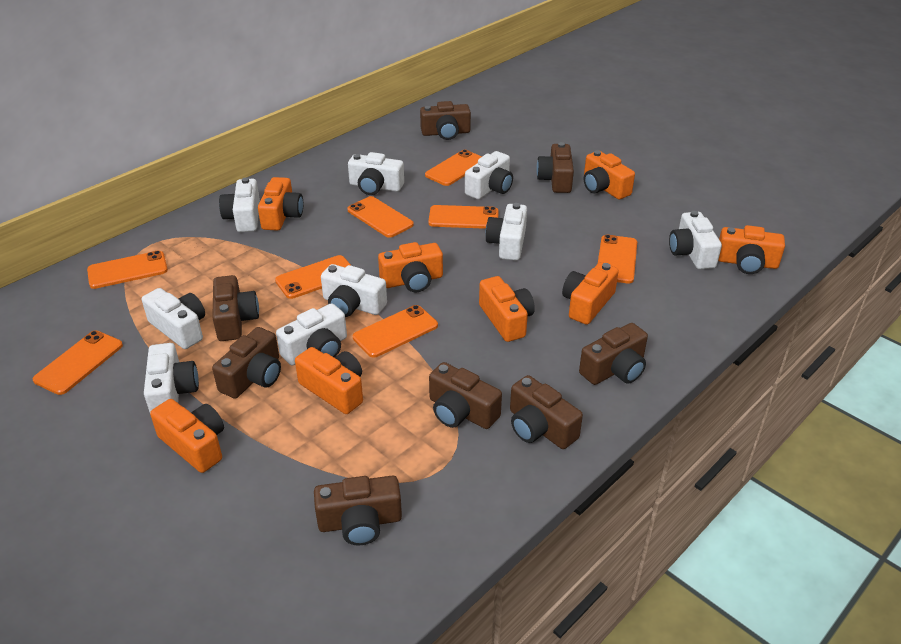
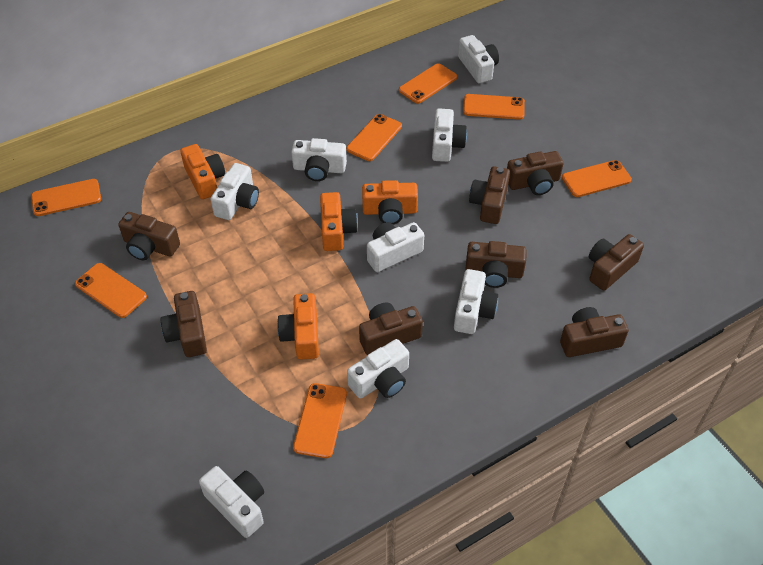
orange camera: 8 -> 4
orange phone: 8 -> 7
white camera: 9 -> 8

